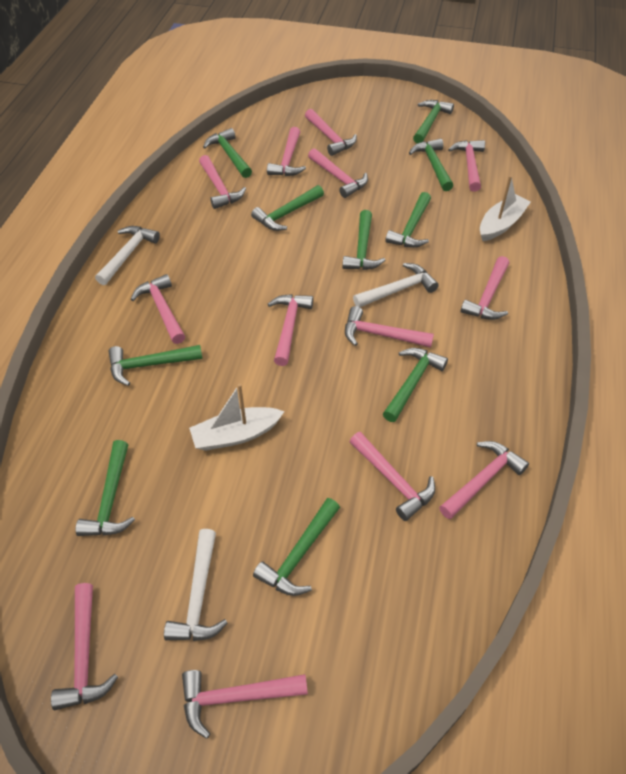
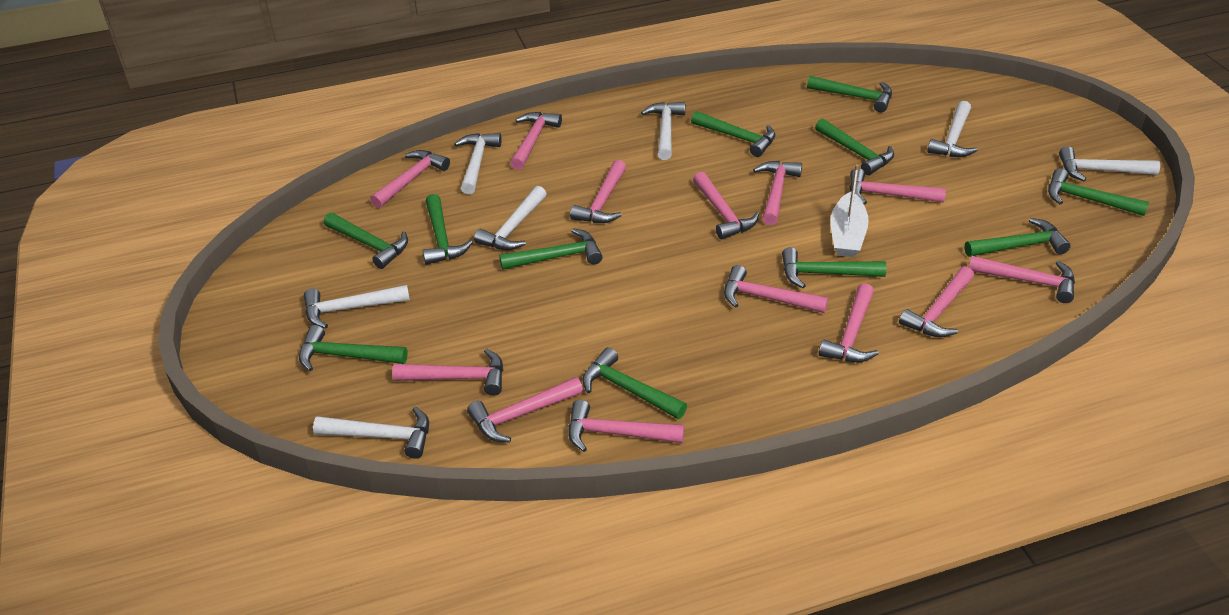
green hammer: 10 -> 11
white boat: 2 -> 1
white hammer: 3 -> 7

